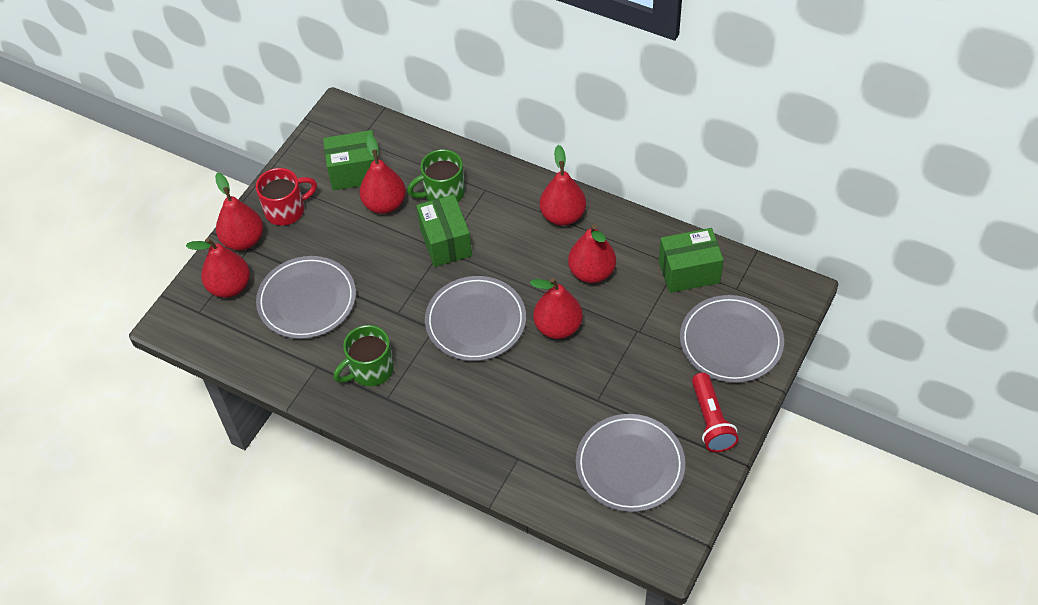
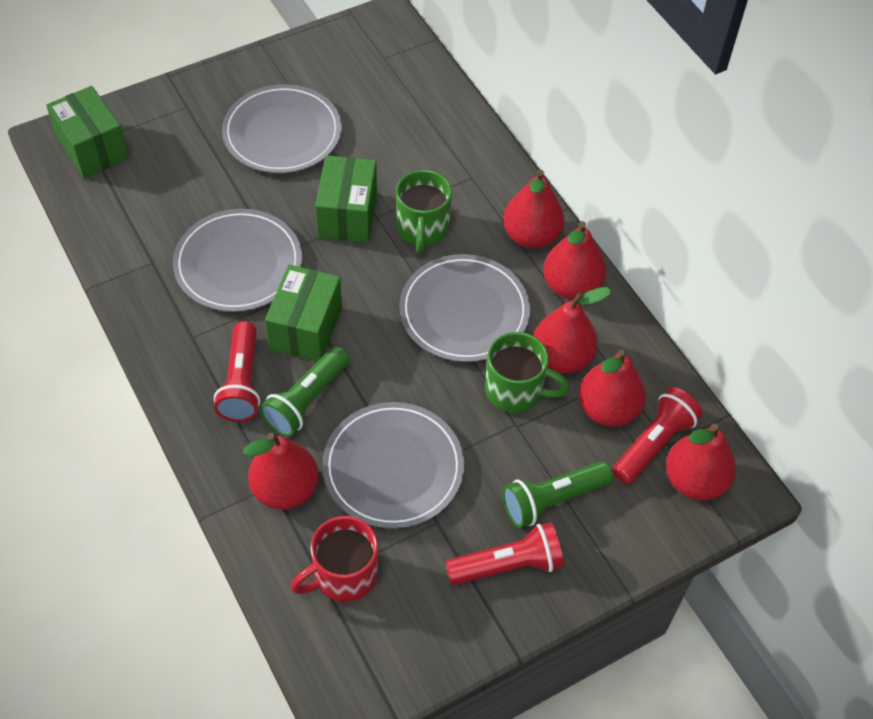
green flashlight: 0 -> 2
red flashlight: 1 -> 3

